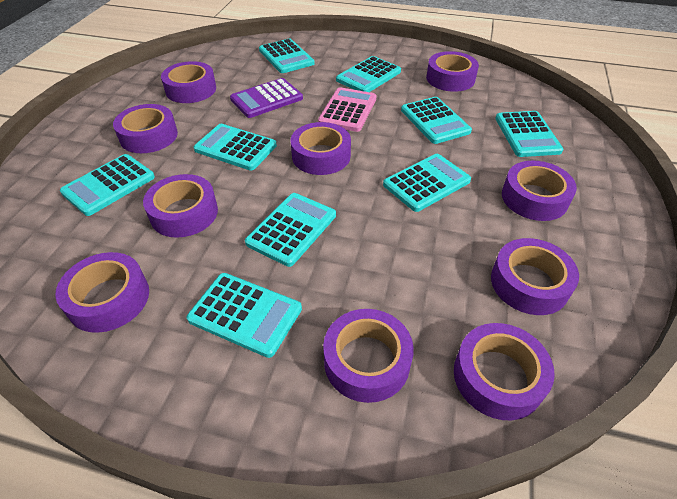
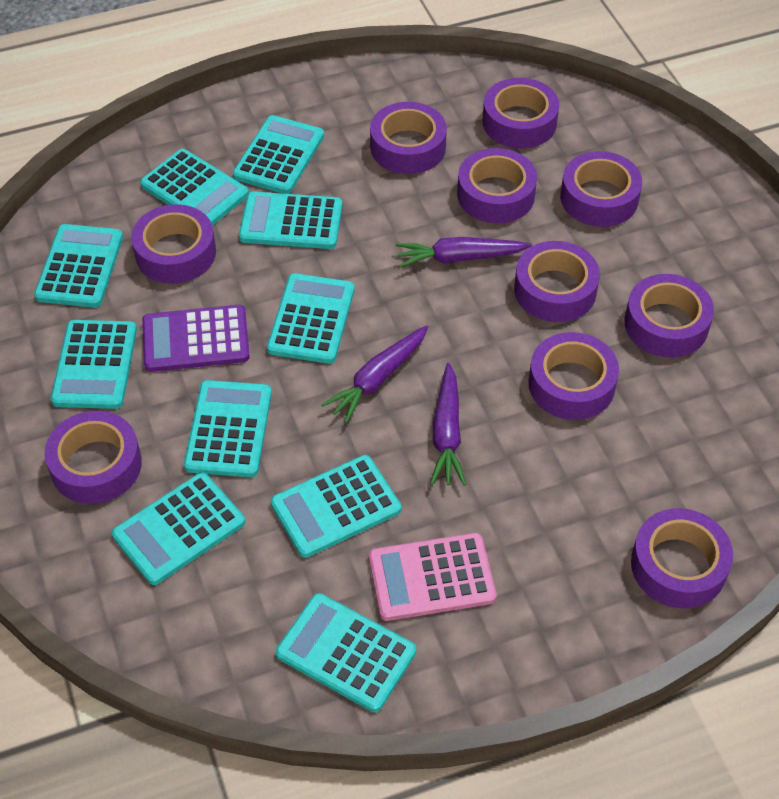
purple carrot: 0 -> 3
turquoise calculator: 9 -> 10

